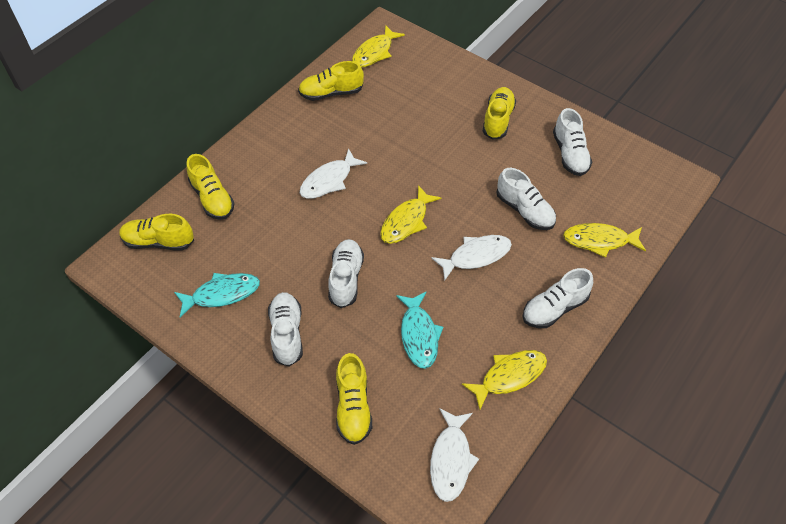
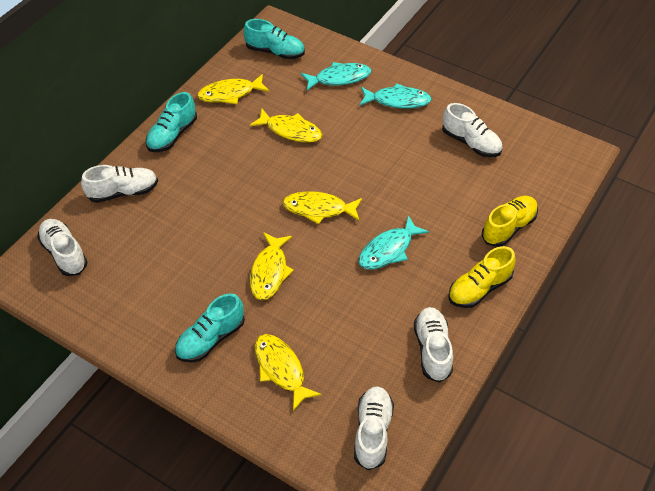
turquoise fish: 2 -> 3
turquoise shoe: 0 -> 3
white fish: 3 -> 0
yellow fish: 4 -> 5
yellow shoe: 5 -> 2

